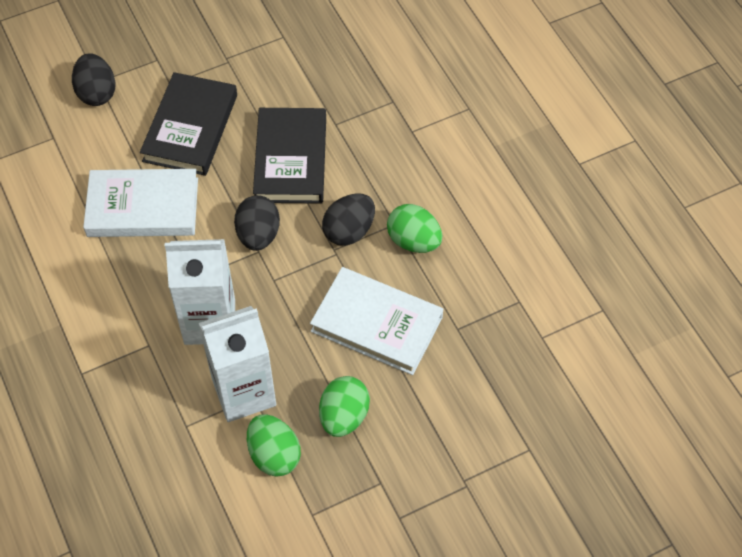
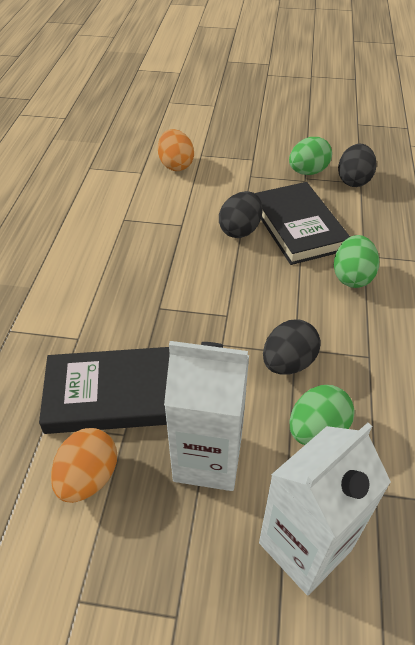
orange egg: 0 -> 2
white book: 2 -> 0

